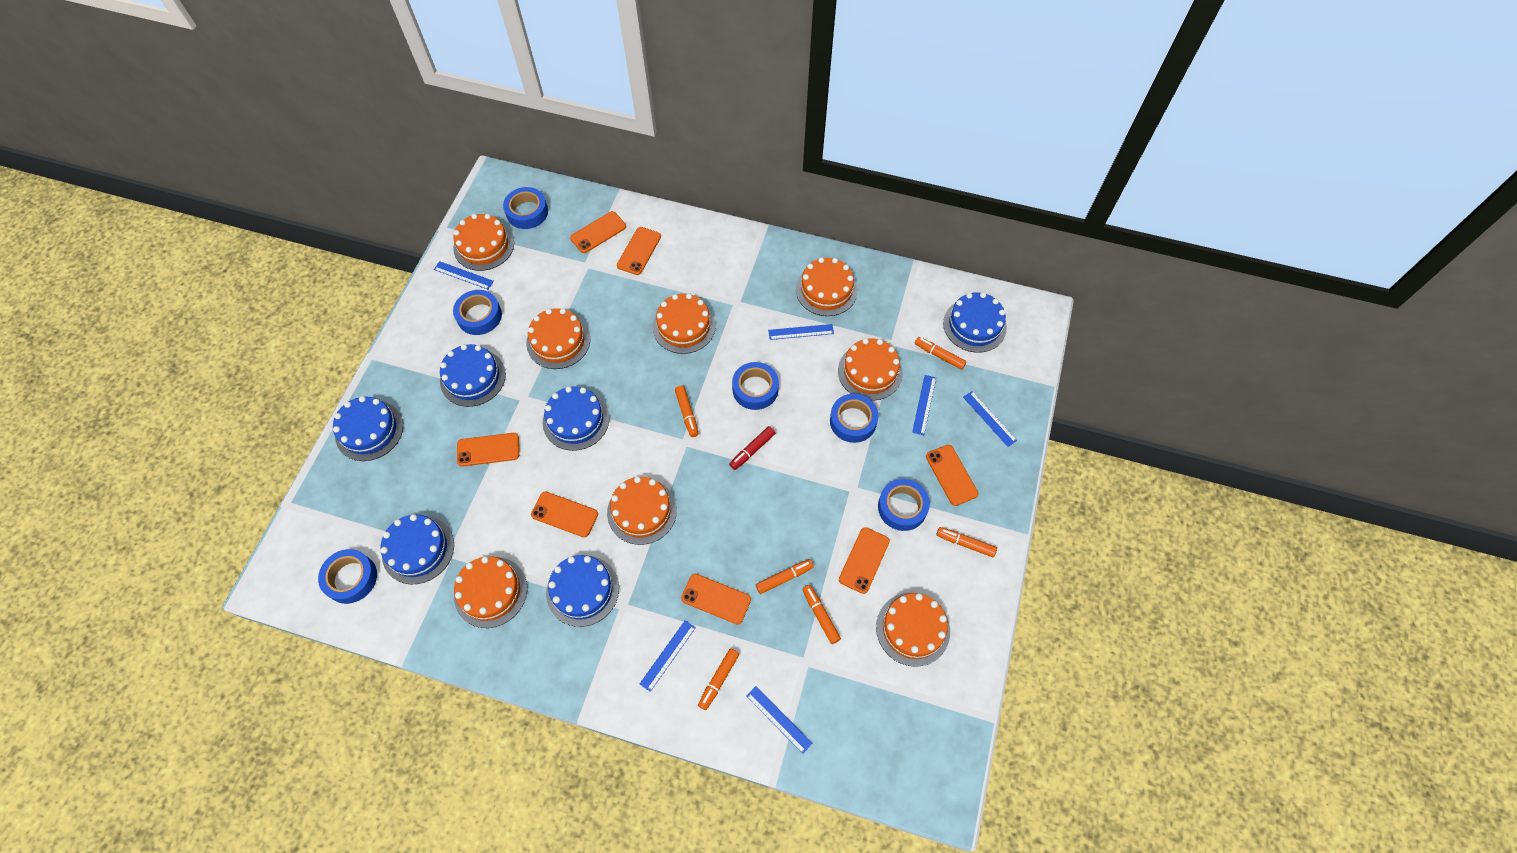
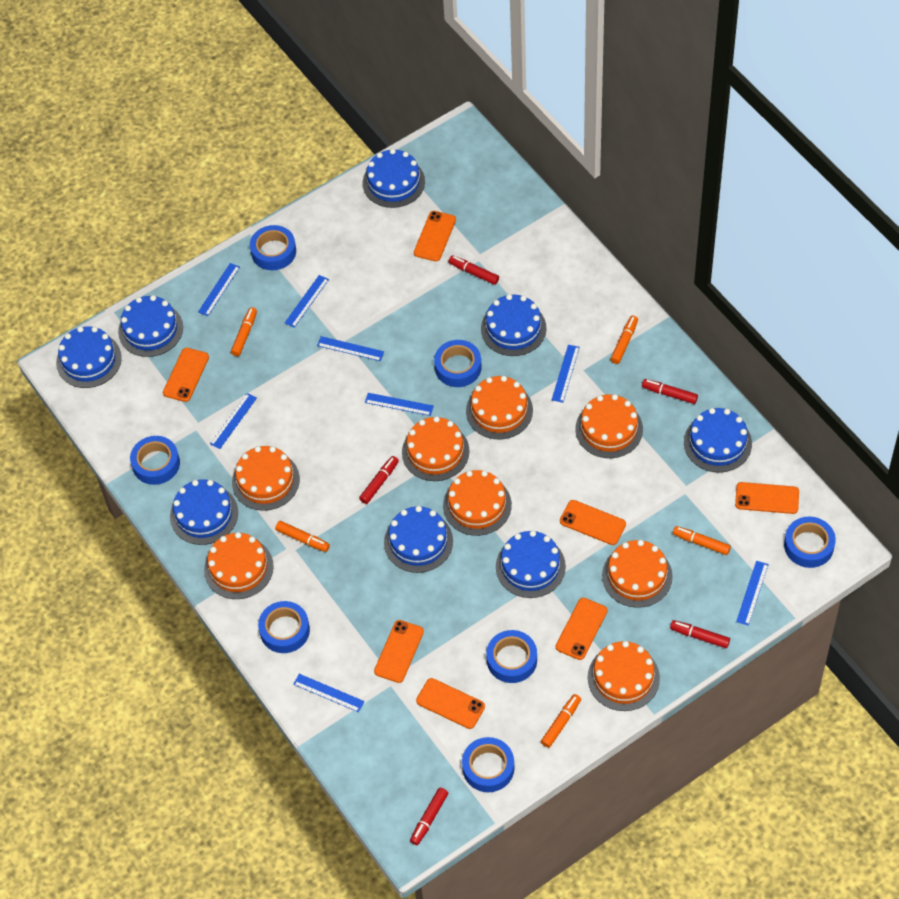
blue cake: 6 -> 8
blue ruler: 6 -> 8
blue tape: 6 -> 7
orange marker: 6 -> 5
red marker: 1 -> 5

